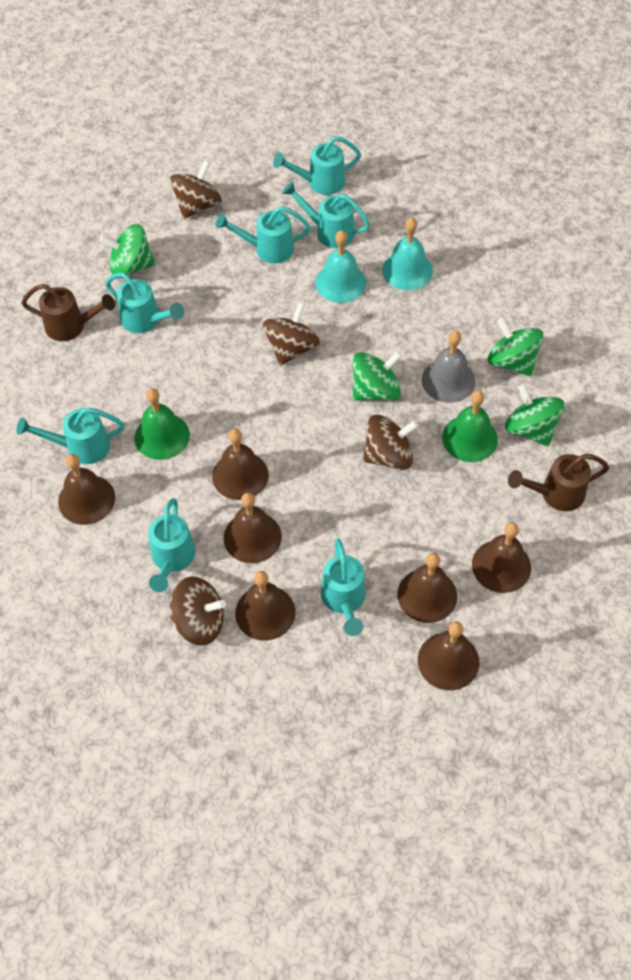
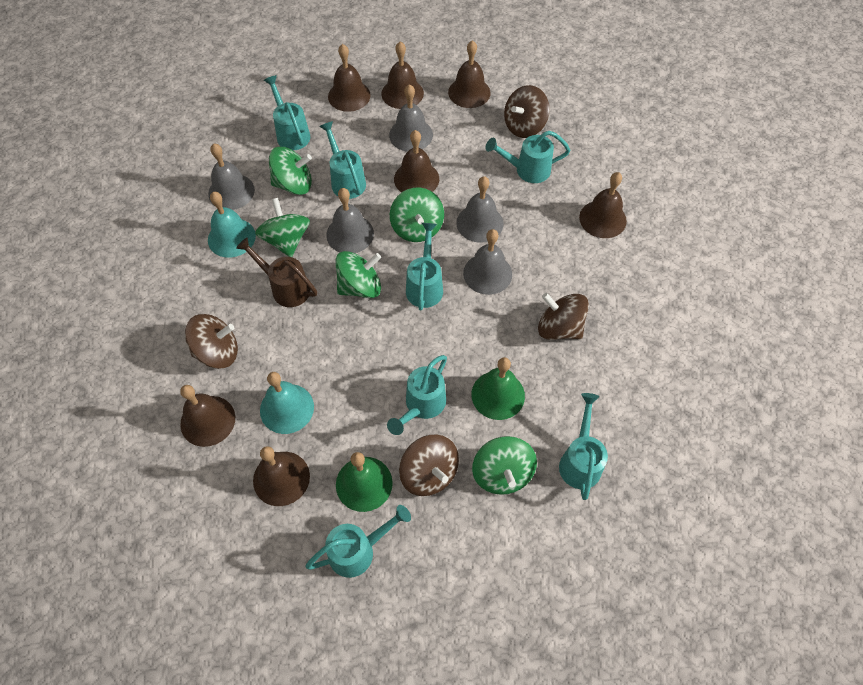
brown watering can: 2 -> 1
green spinning top: 4 -> 5
grey bell: 1 -> 5

